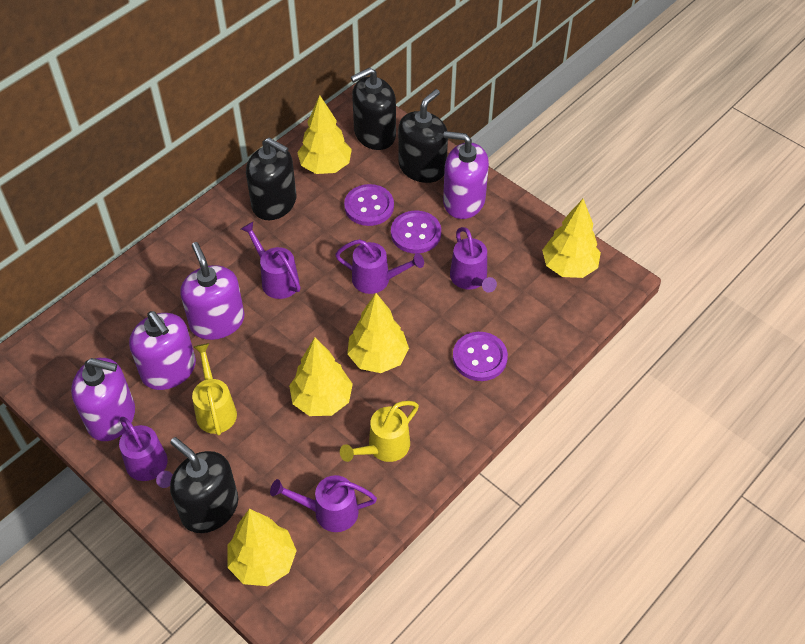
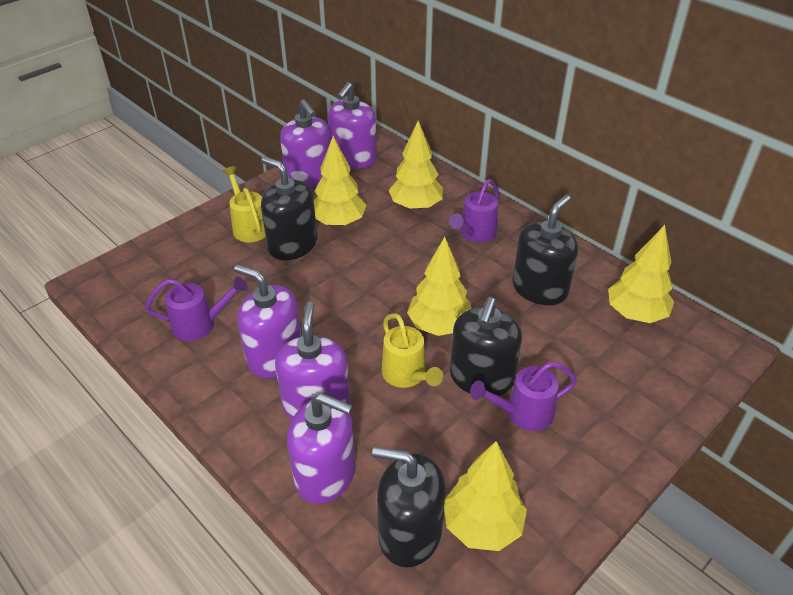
purple button: 3 -> 0
purple soap dispenser: 4 -> 5
purple watering can: 5 -> 3

